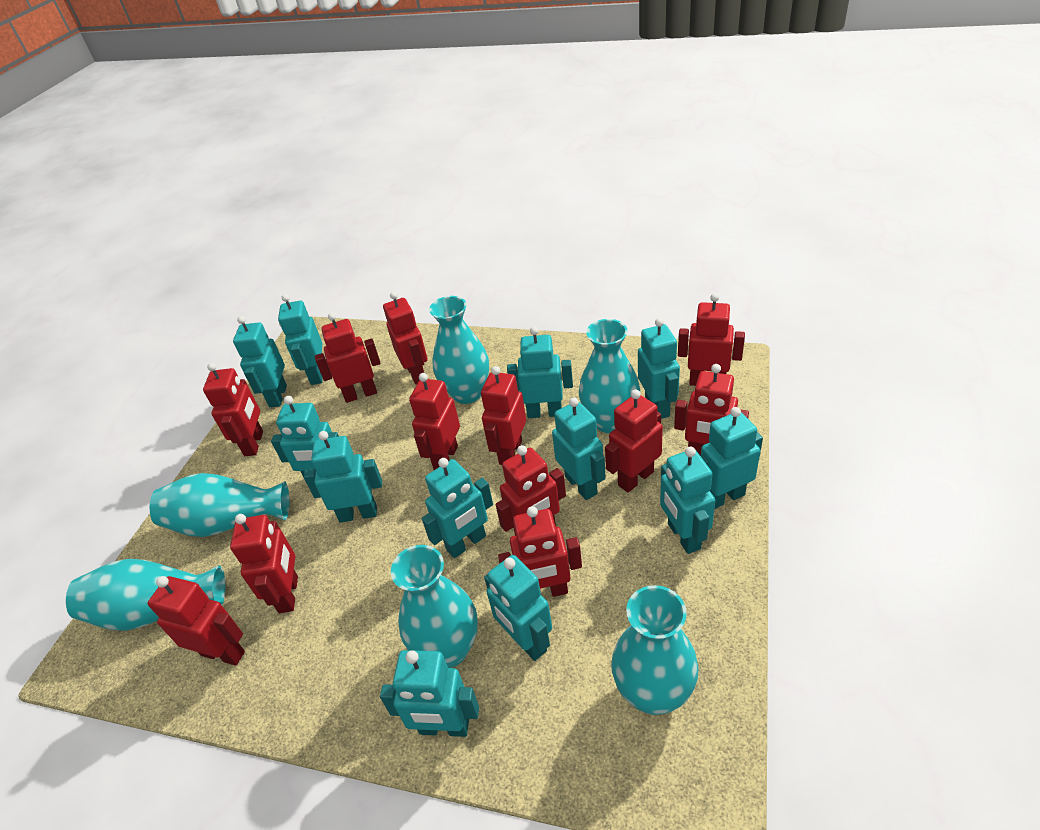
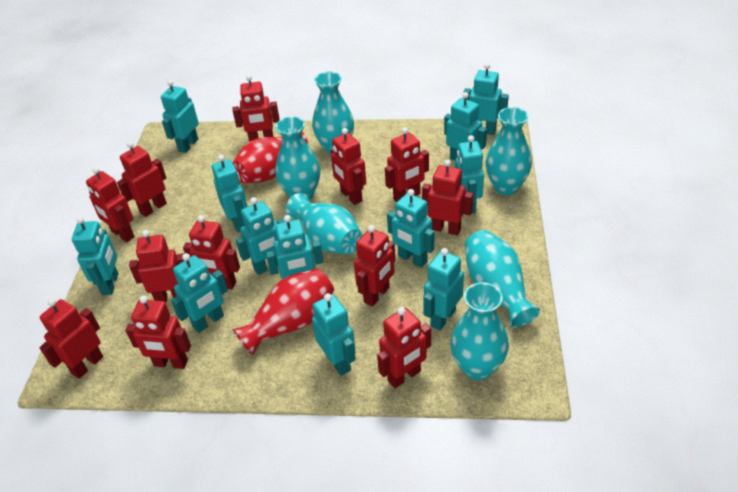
red vase: 0 -> 2

